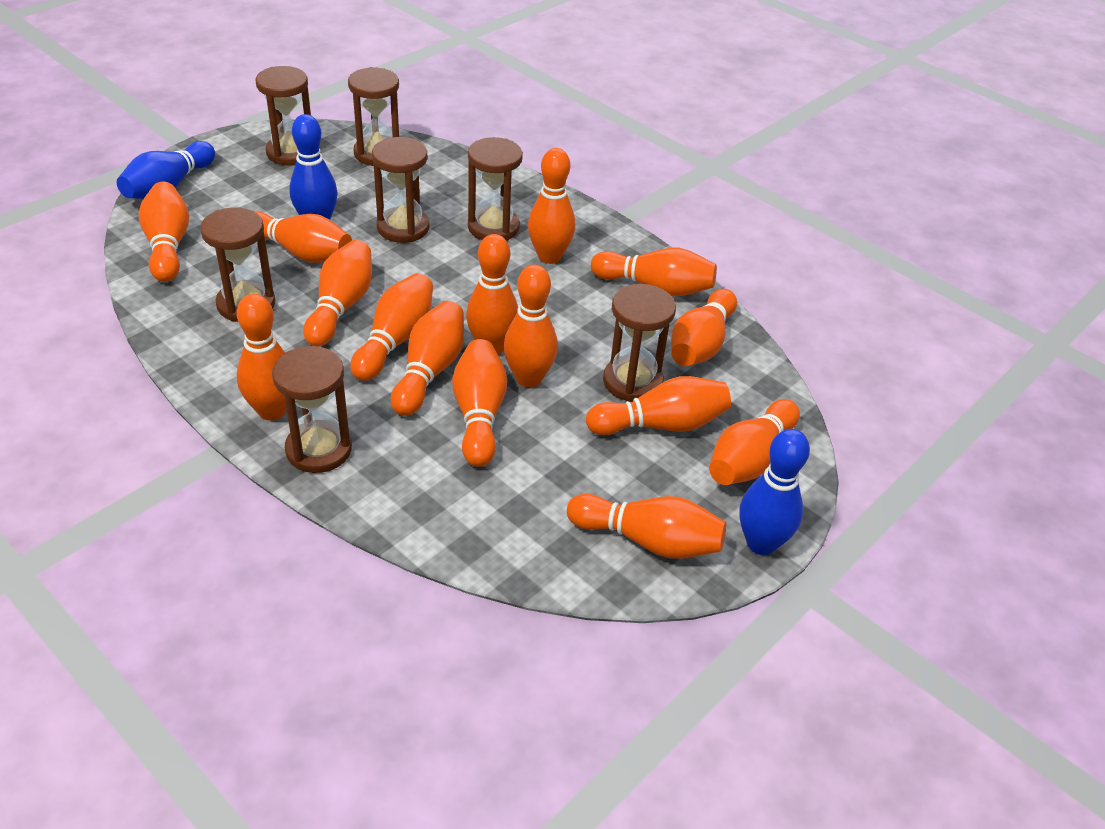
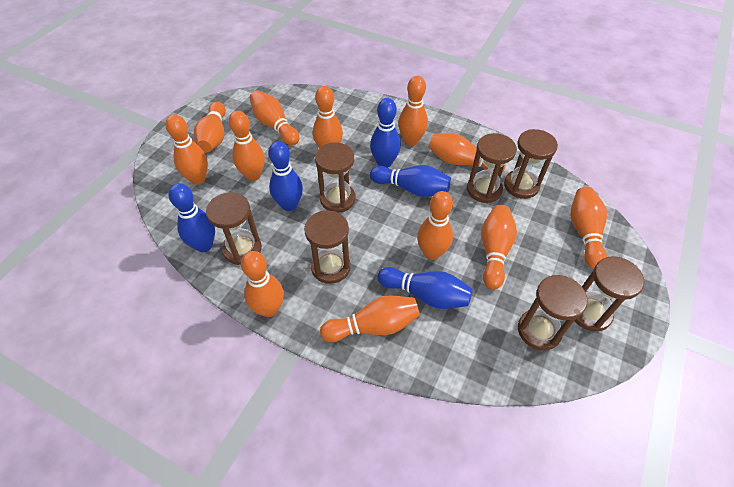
blue bowling pin: 3 -> 5
orange bowling pin: 15 -> 12

